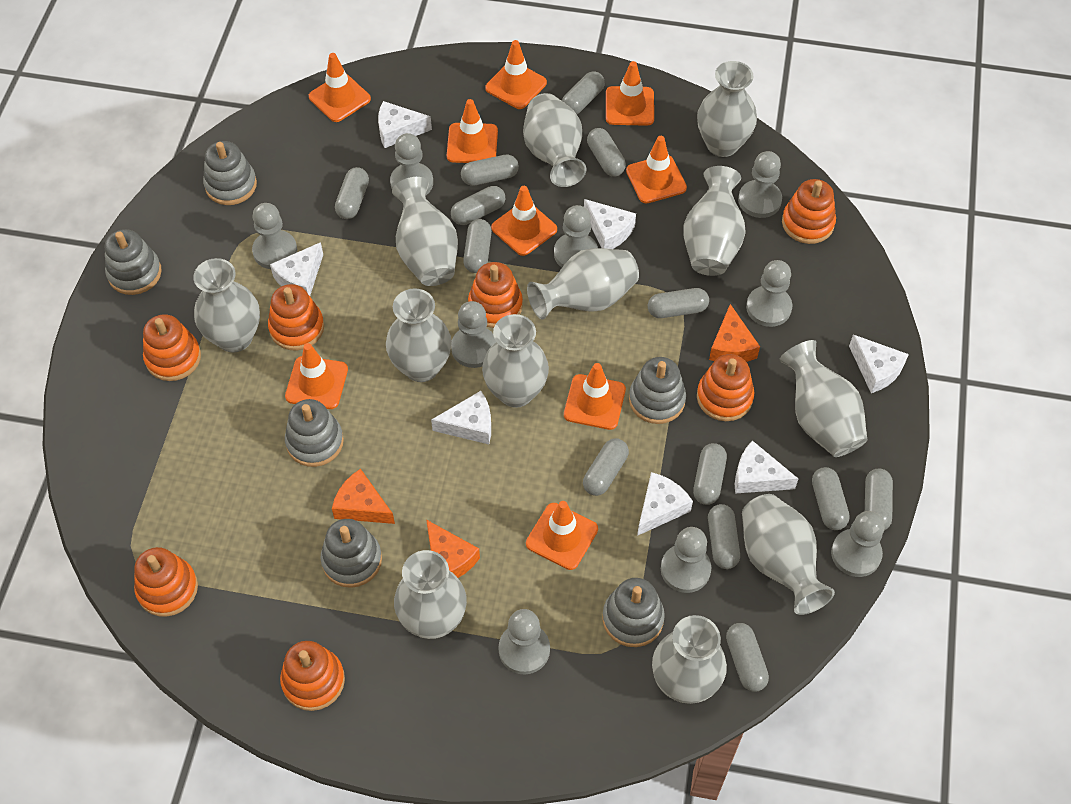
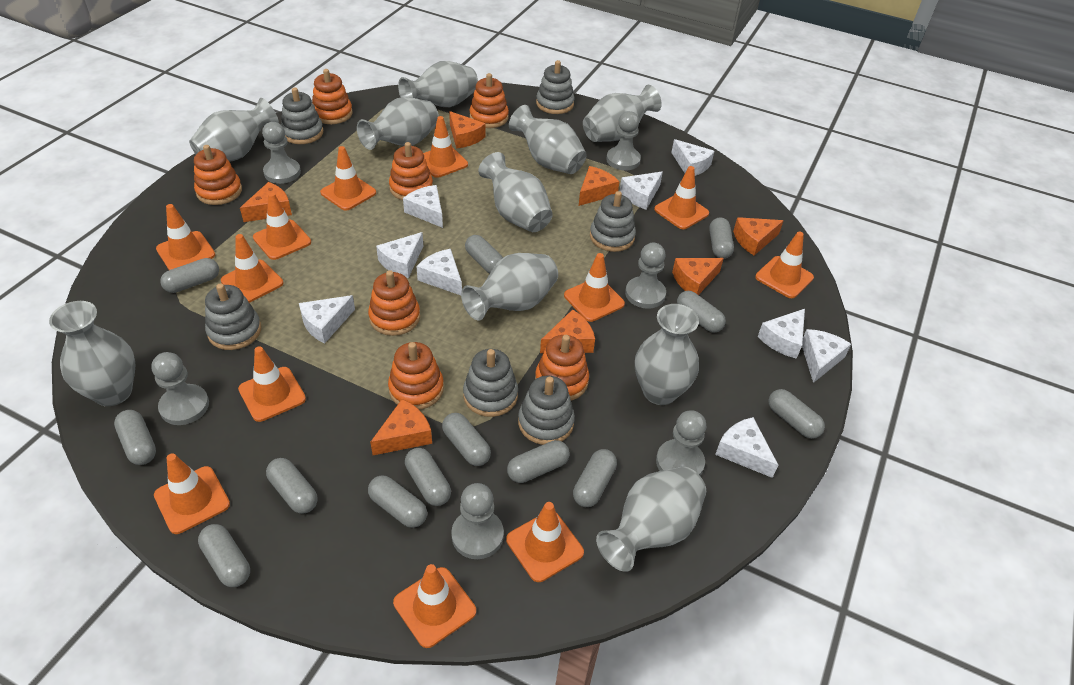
grey pawn: 9 -> 6
grey vase: 12 -> 10
orange cheese: 3 -> 7
orange traffic cone: 9 -> 12
white cheese: 7 -> 9

